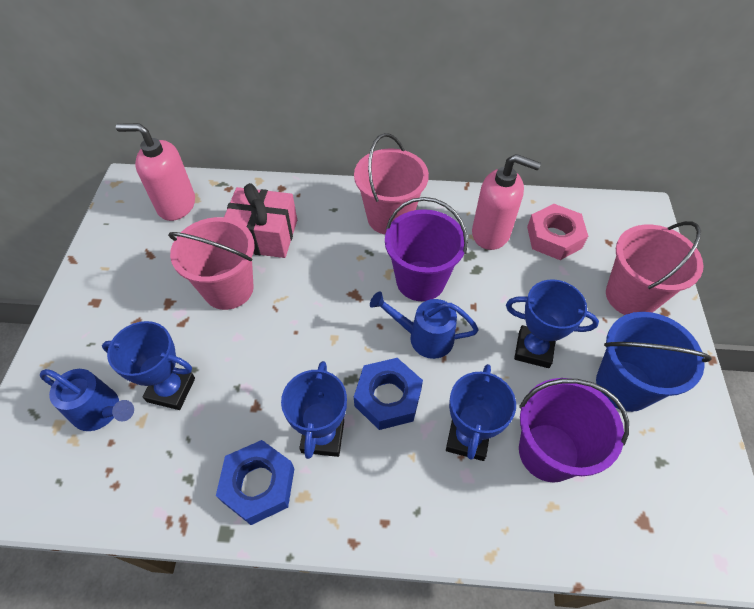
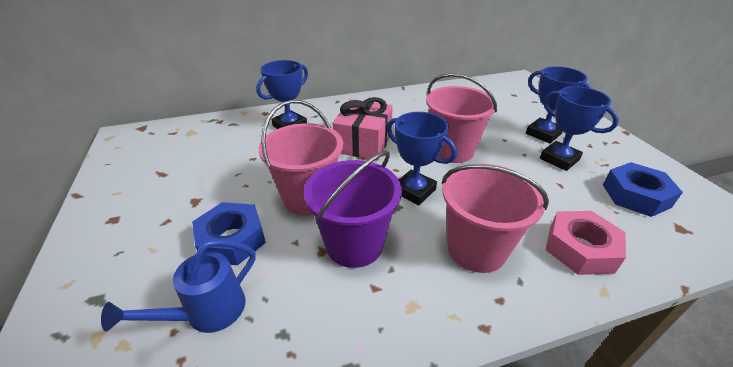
blue bucket: 1 -> 0
blue watering can: 2 -> 1
pink soap dispenser: 2 -> 0
purple bucket: 2 -> 1

